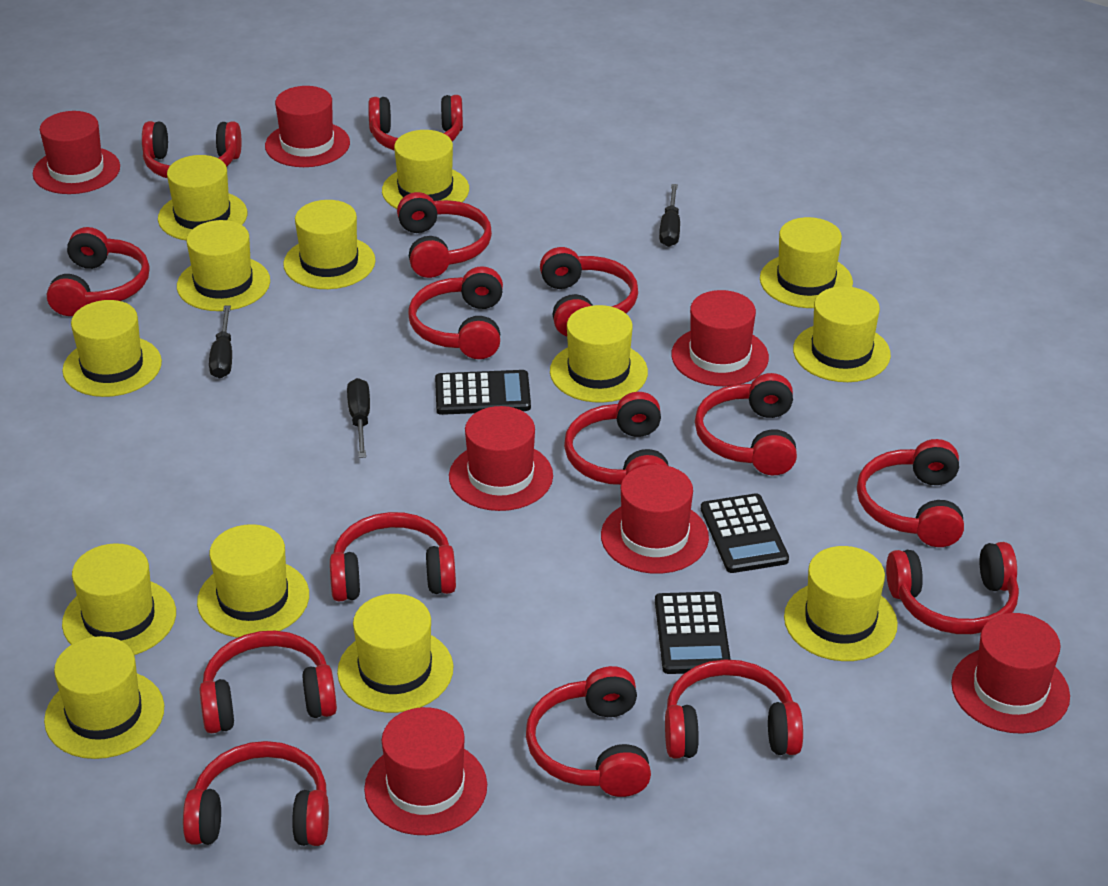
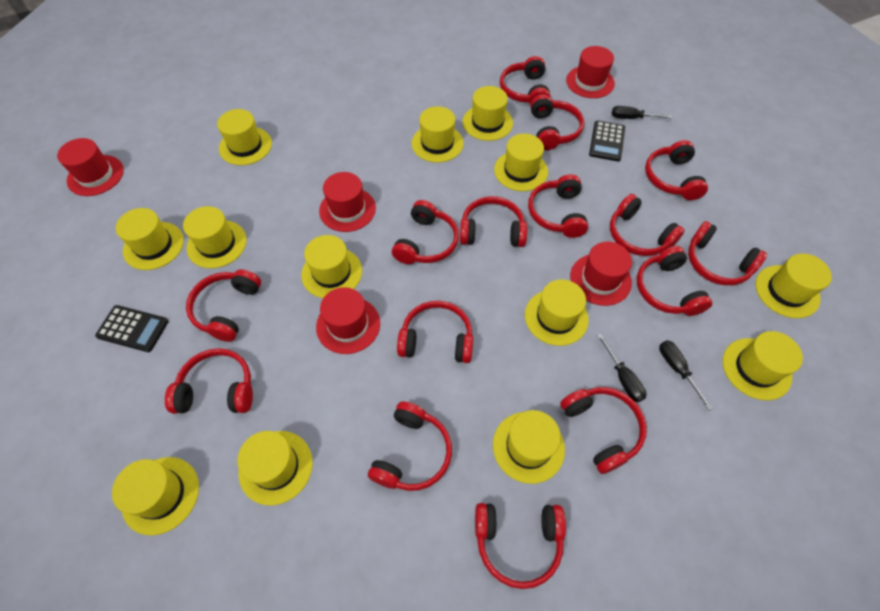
black calculator: 3 -> 2
red hat: 7 -> 5

